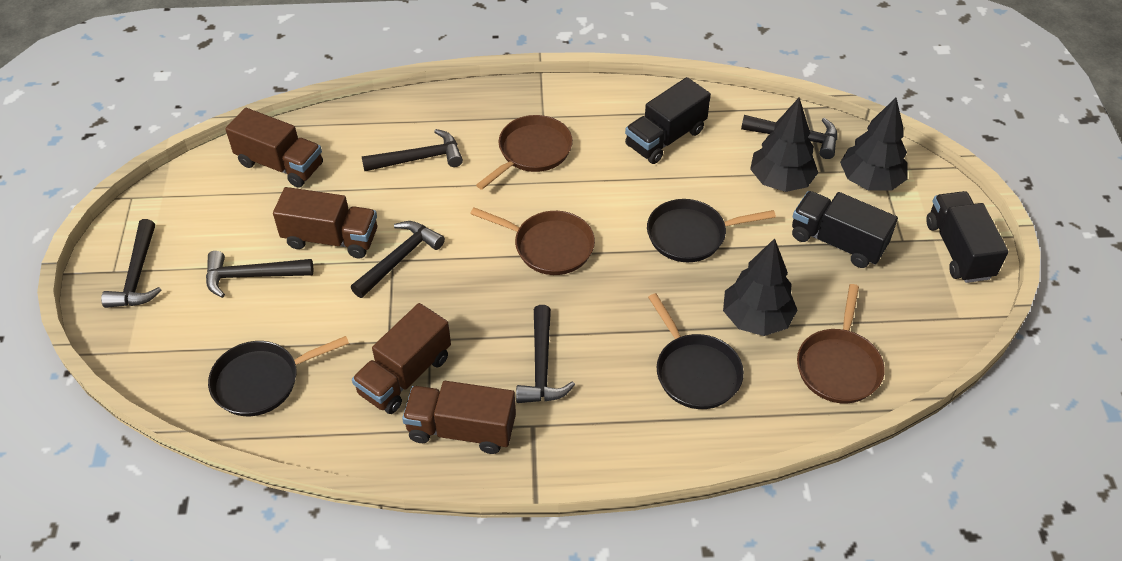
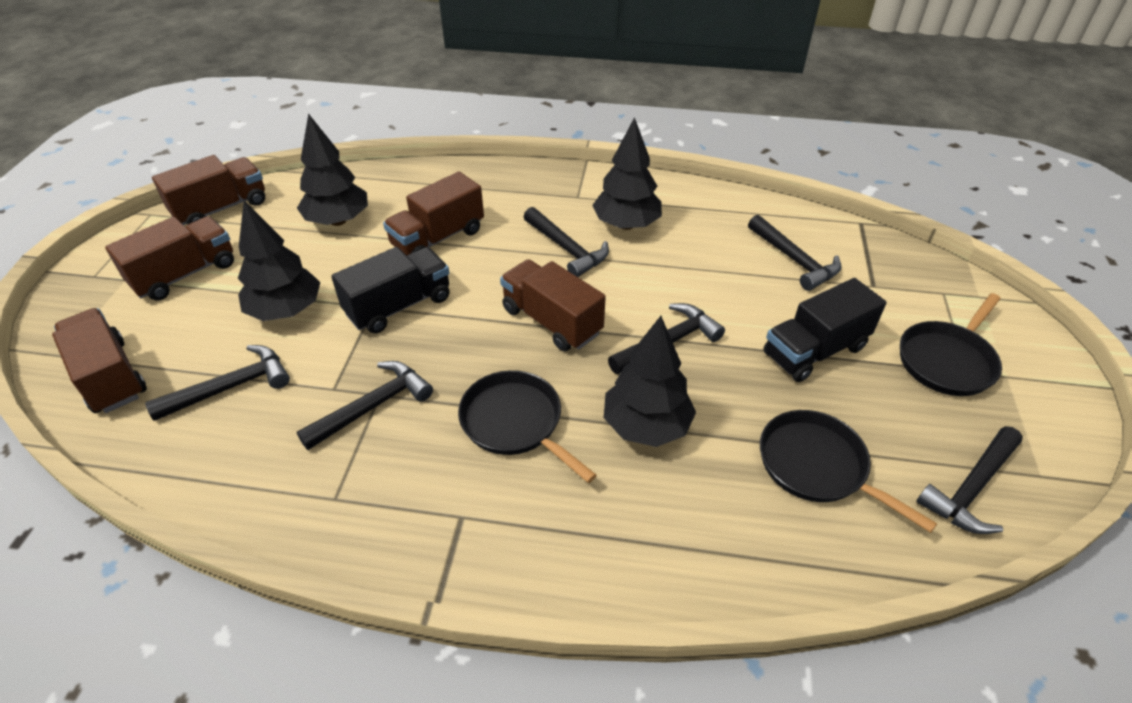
black tree: 3 -> 4
black truck: 3 -> 2
brown pan: 3 -> 0
brown truck: 4 -> 5

